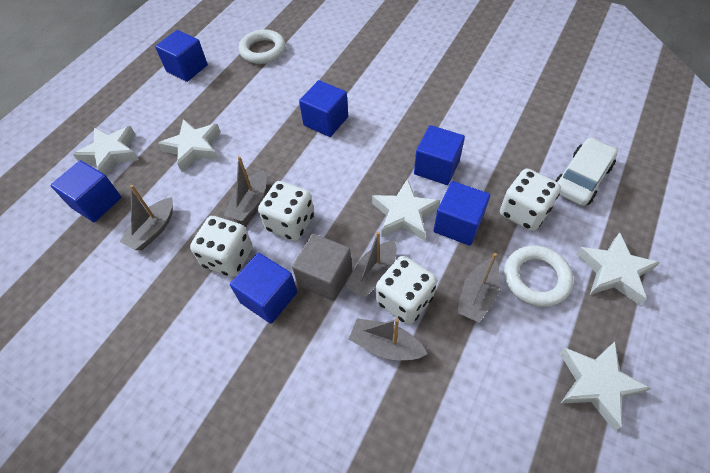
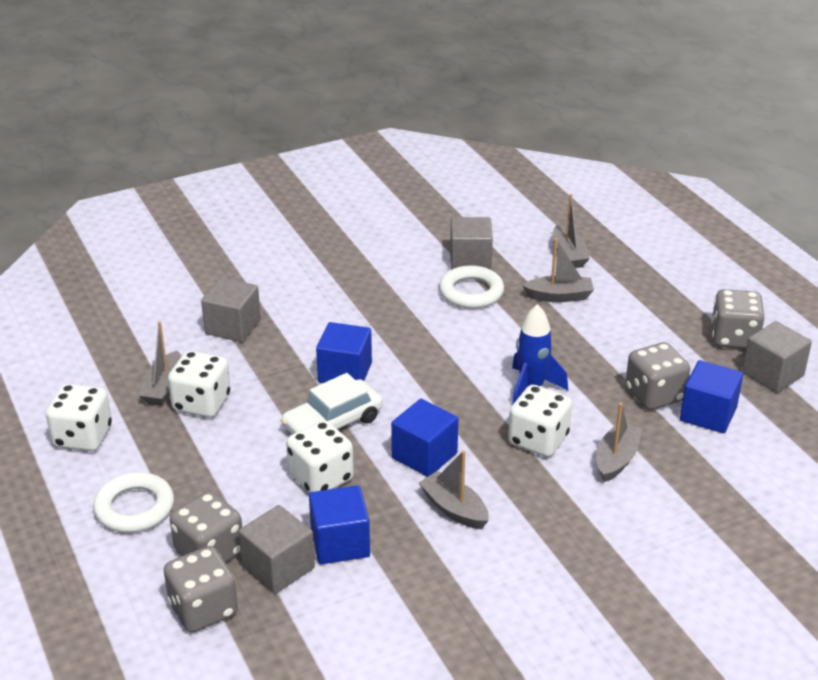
blue cube: 6 -> 4
blue rocket: 0 -> 1
grey cube: 1 -> 4
grey dice: 0 -> 4
white star: 5 -> 0

